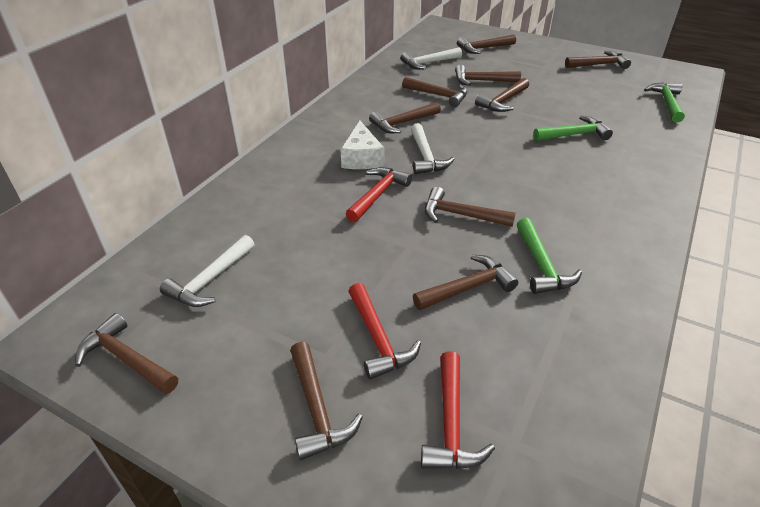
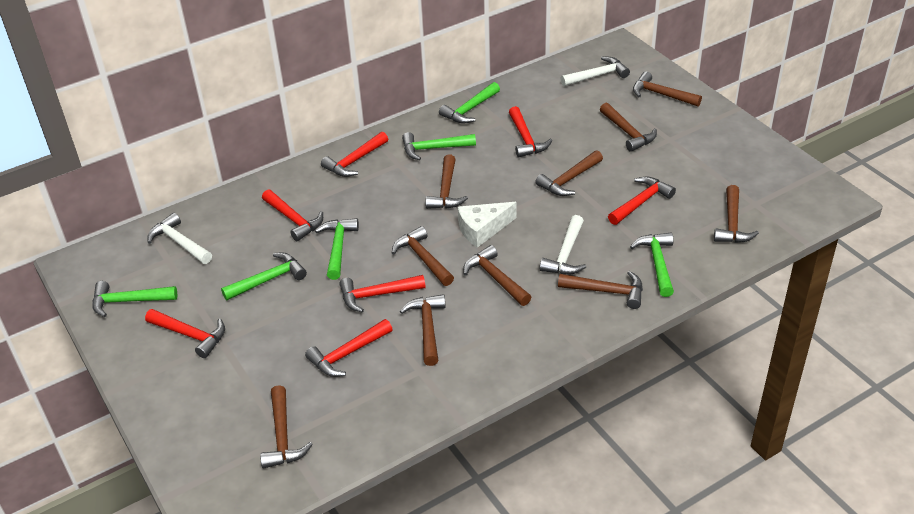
green hammer: 3 -> 6
red hammer: 3 -> 7

